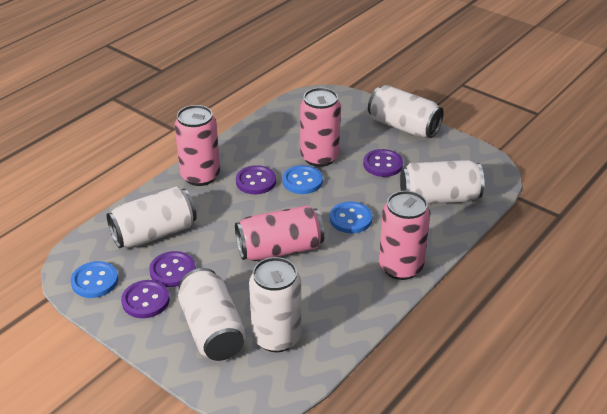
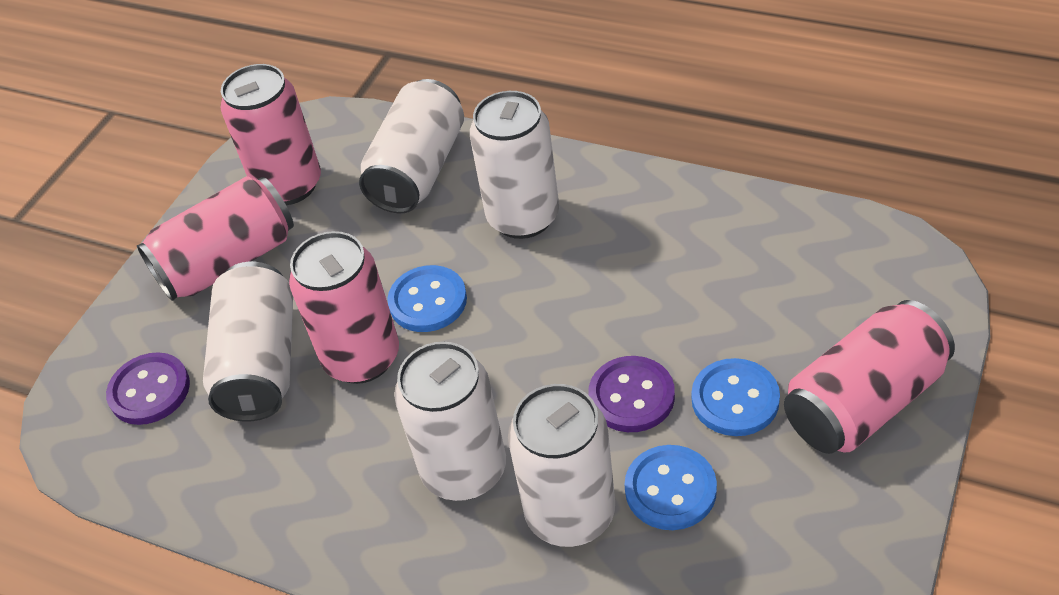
purple button: 4 -> 2

